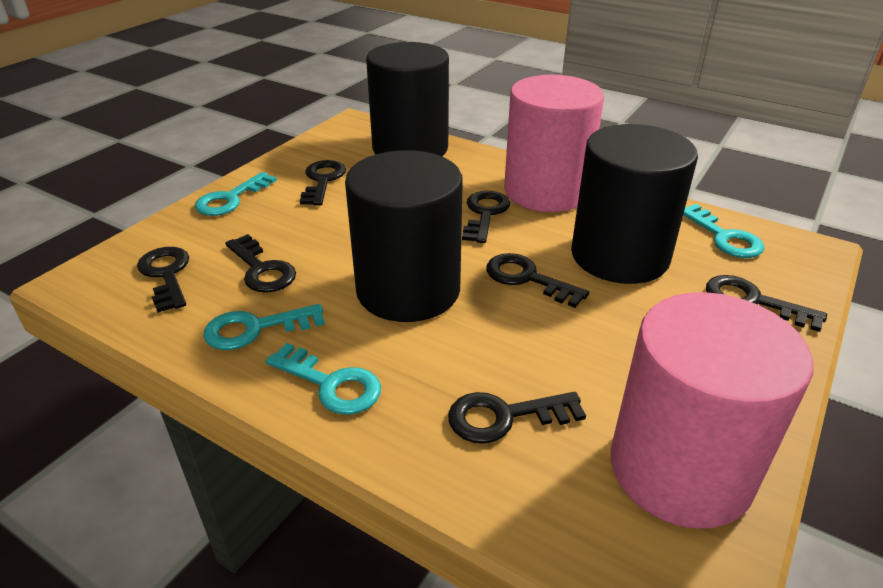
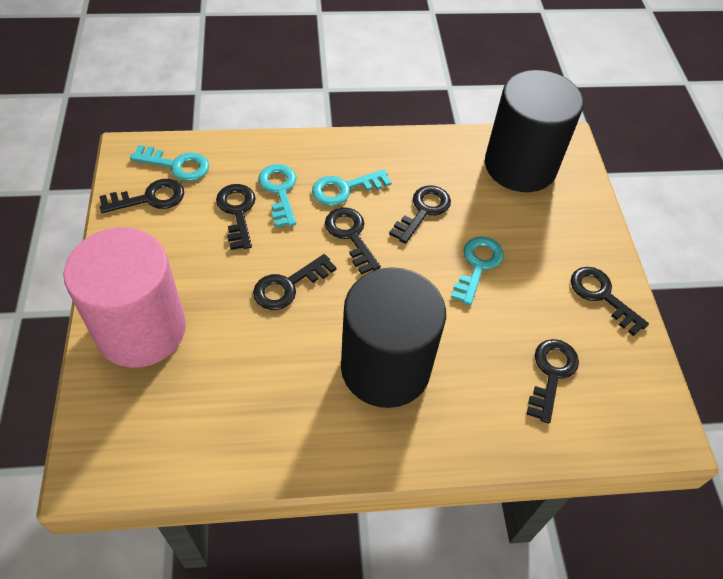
black cylinder: 3 -> 2
pink cylinder: 2 -> 1

